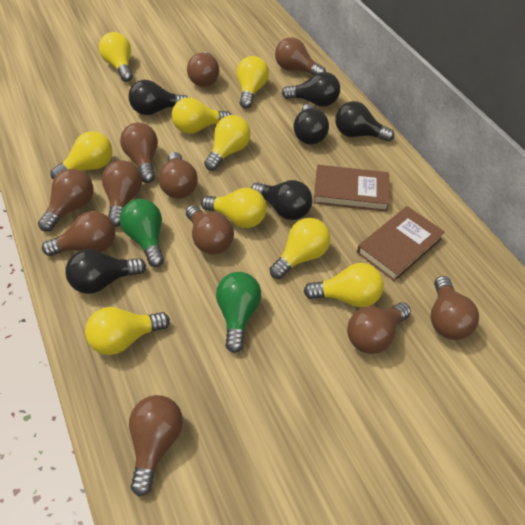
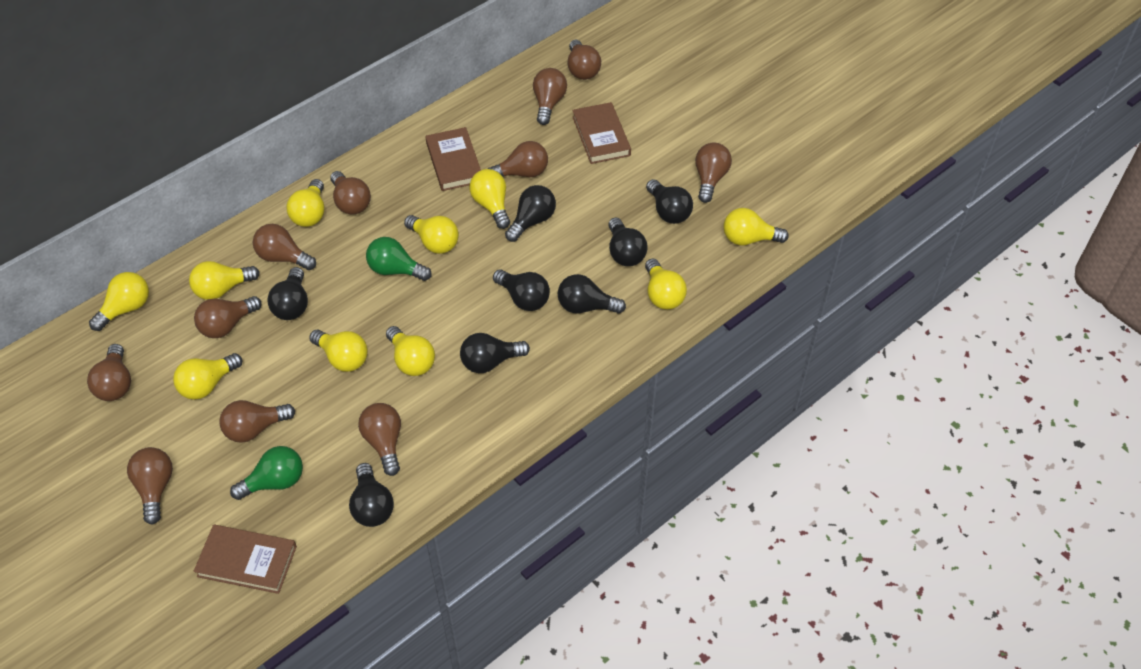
black light bulb: 6 -> 8
brown book: 2 -> 3
yellow light bulb: 9 -> 10

